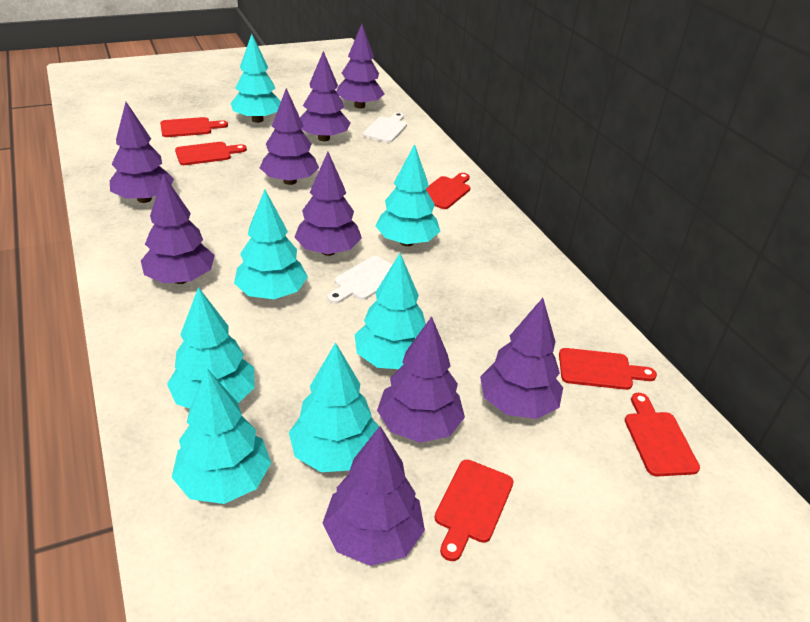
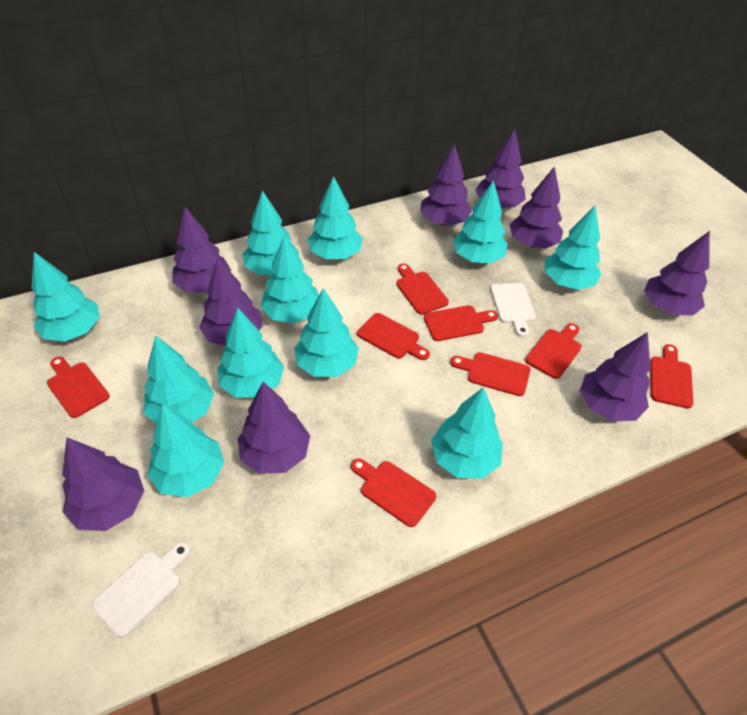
red cutting board: 6 -> 8
turquoise tree: 7 -> 11

